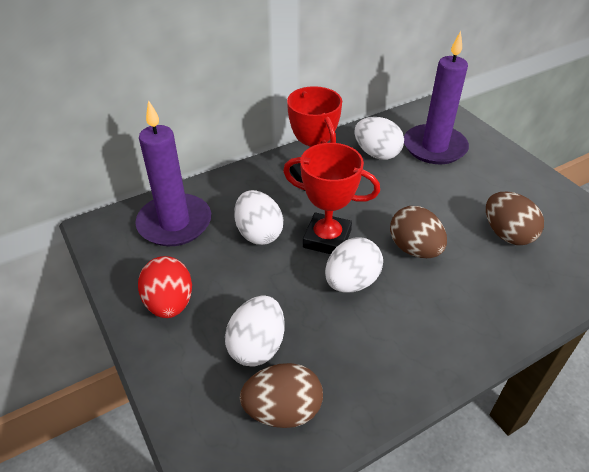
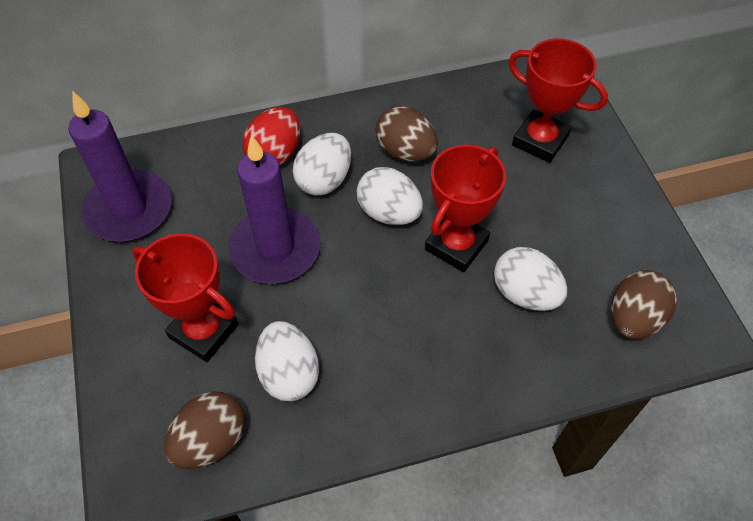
red trophy: 2 -> 3

